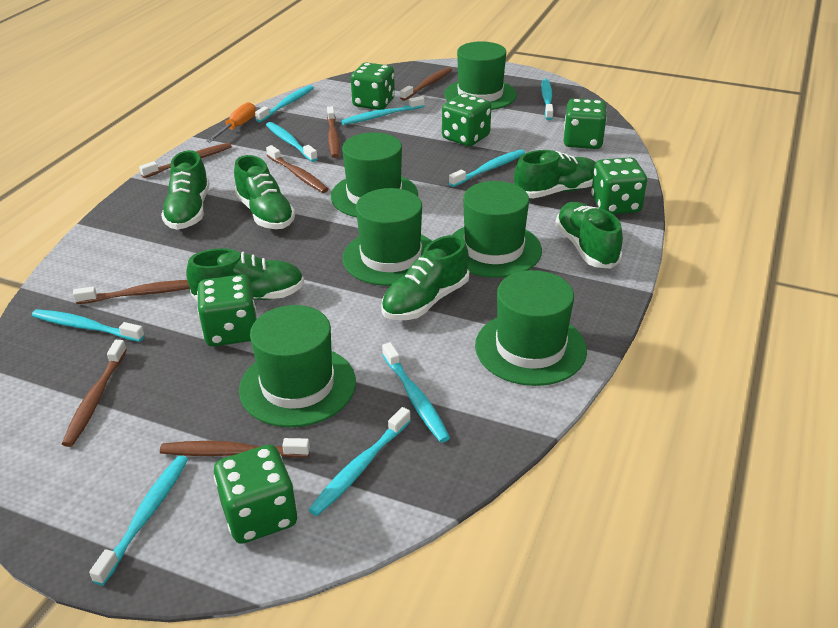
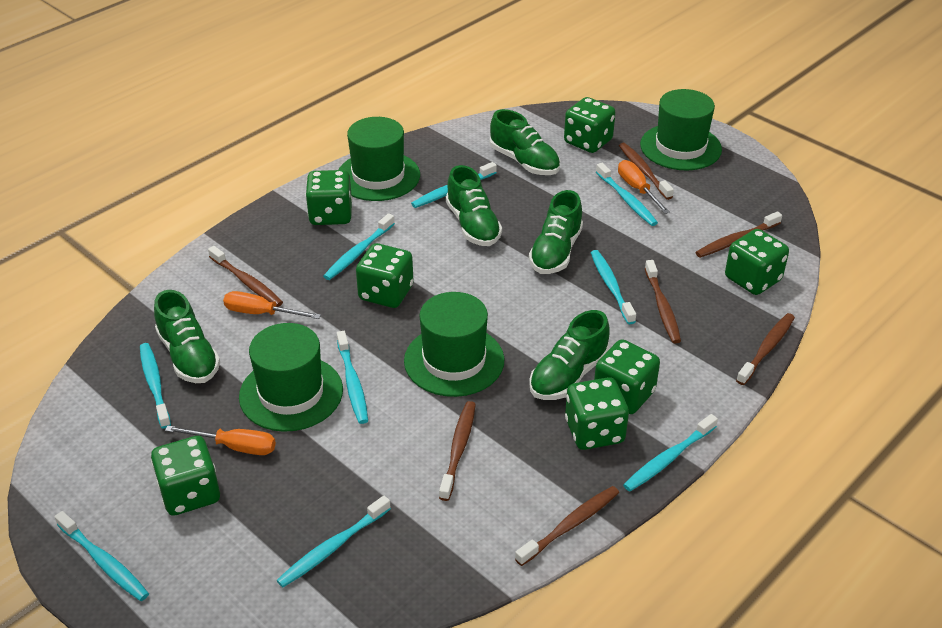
green dice: 6 -> 7
green hat: 6 -> 4
green shoe: 6 -> 5
orange screwdriver: 1 -> 3

